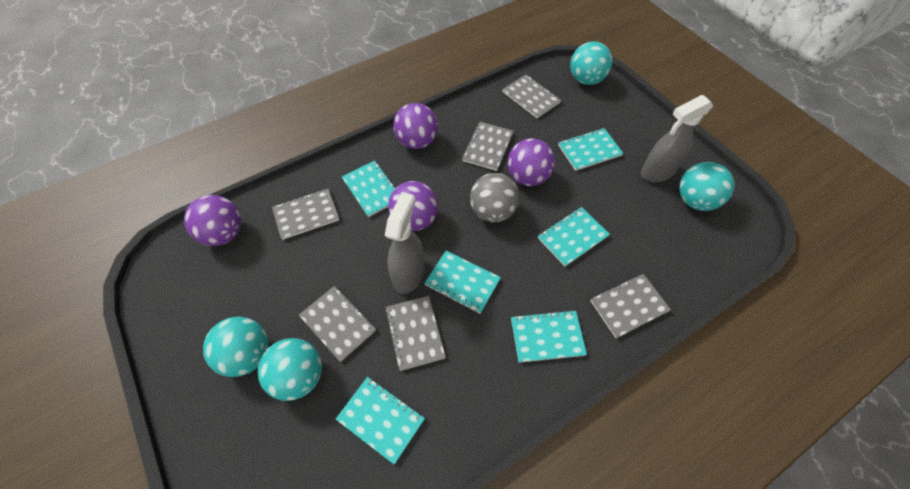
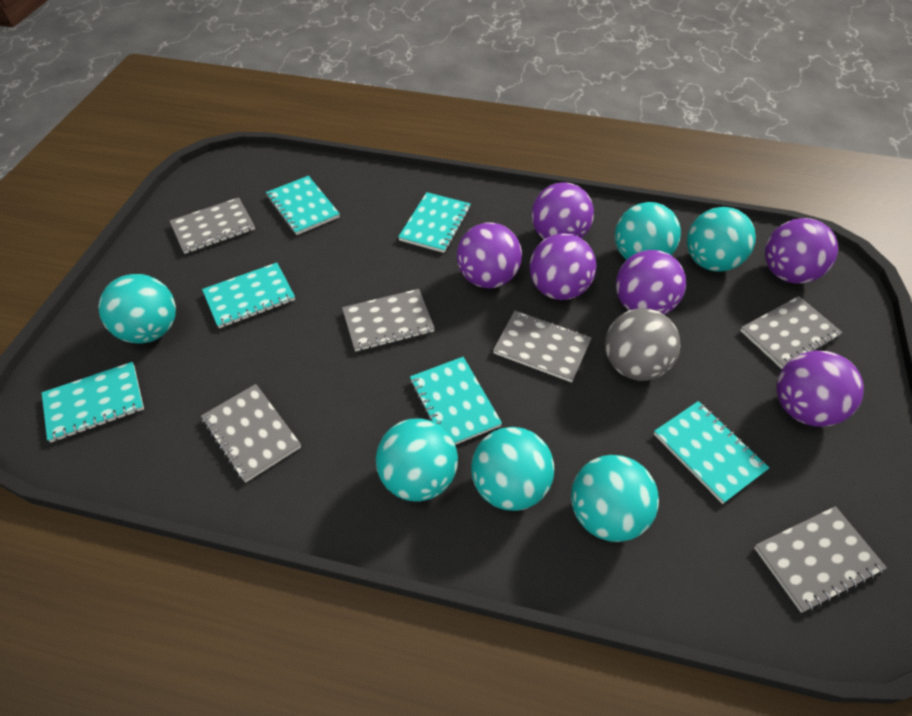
grey spray bottle: 2 -> 0
purple ball: 4 -> 6
turquoise ball: 4 -> 6

